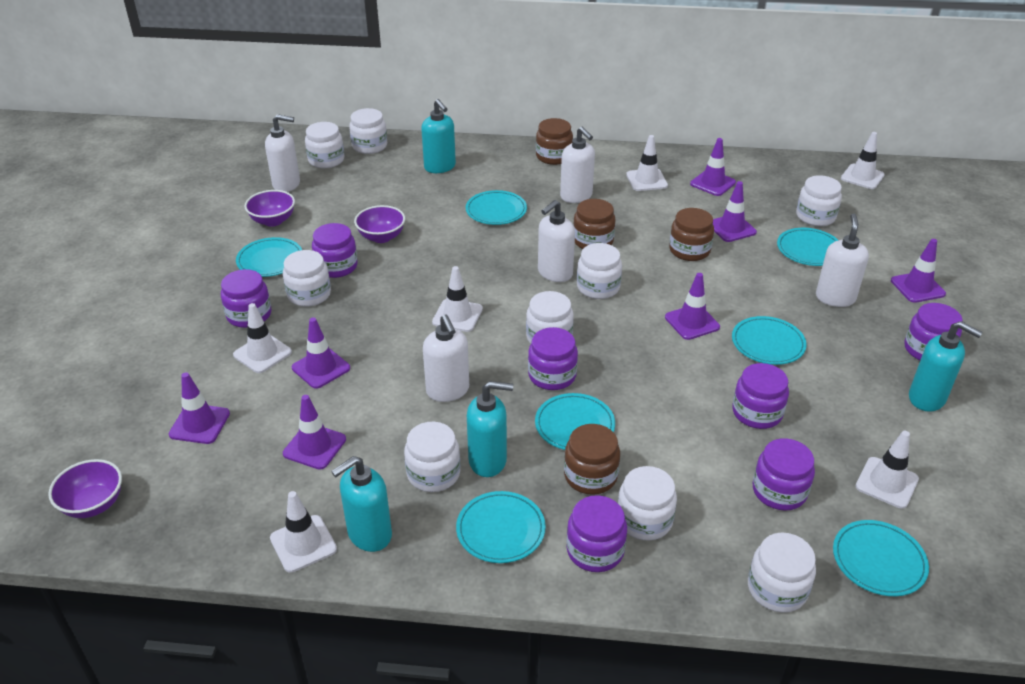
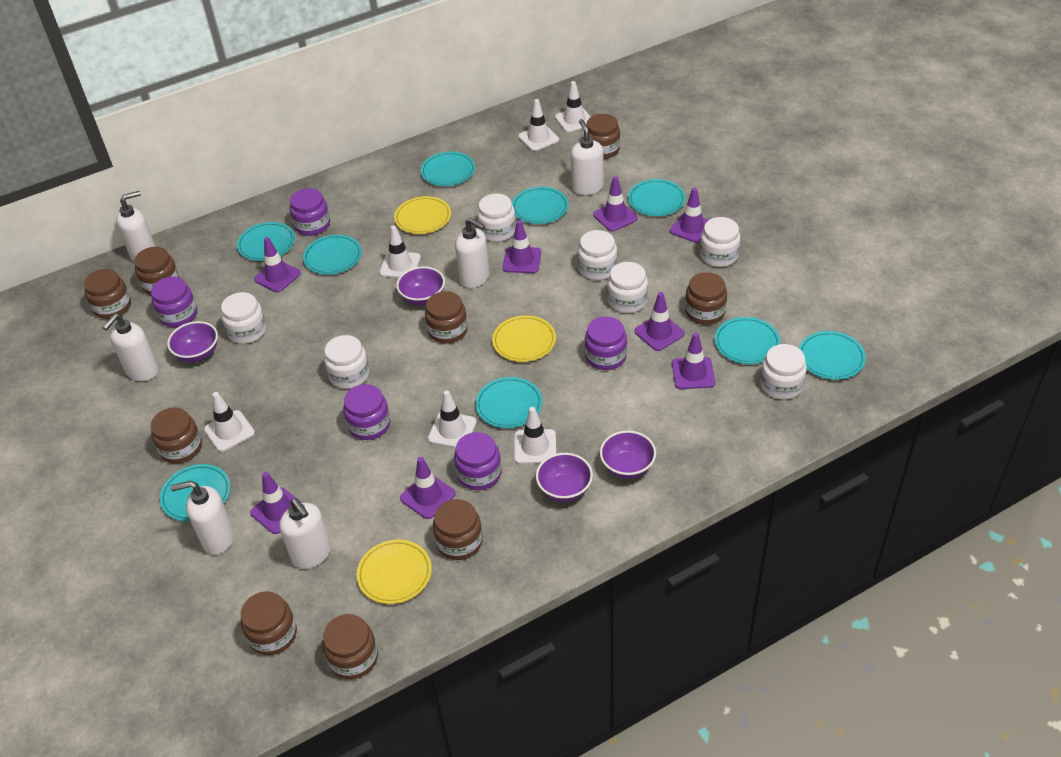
brown jar: 4 -> 9
purple bowl: 3 -> 4
purple jar: 7 -> 5
purple traffic cone: 7 -> 8
turquoise plate: 7 -> 9
turquoise soap dispenser: 4 -> 0
white jar: 9 -> 7
white soap dispenser: 5 -> 6
yellow plate: 0 -> 3

